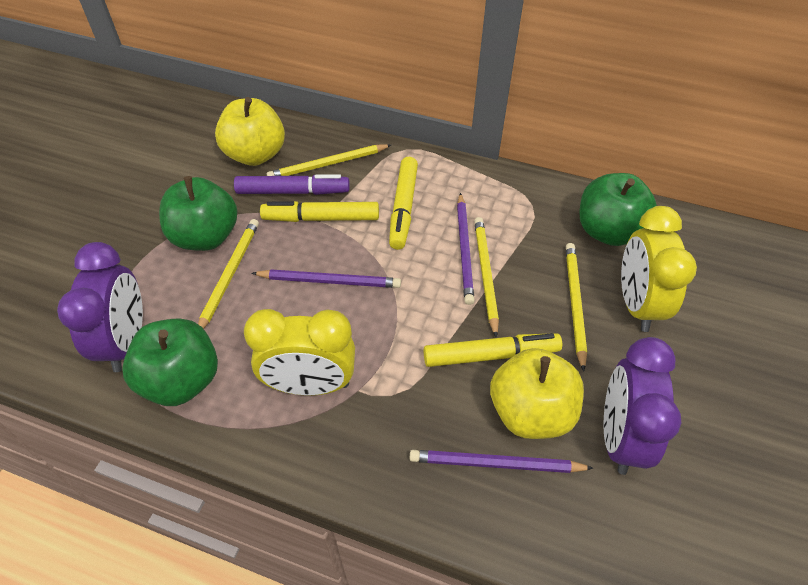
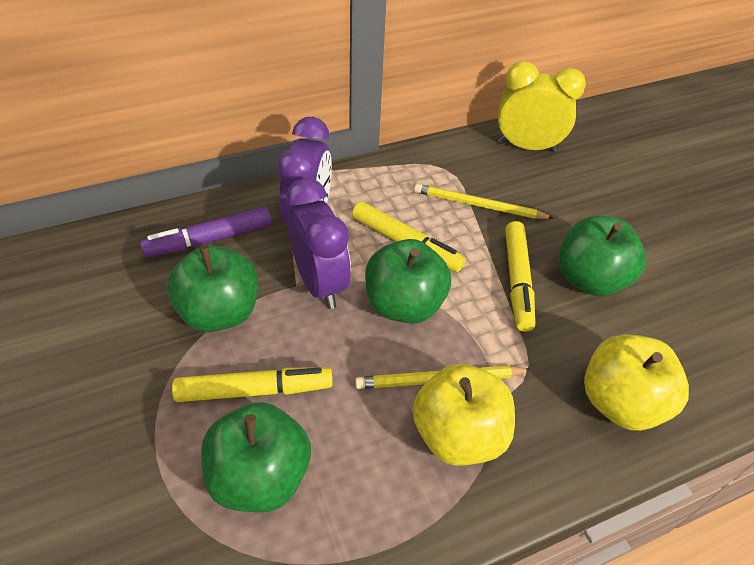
green apple: 3 -> 4
purple pencil: 3 -> 0
yellow clock: 2 -> 1
yellow pencil: 4 -> 2

